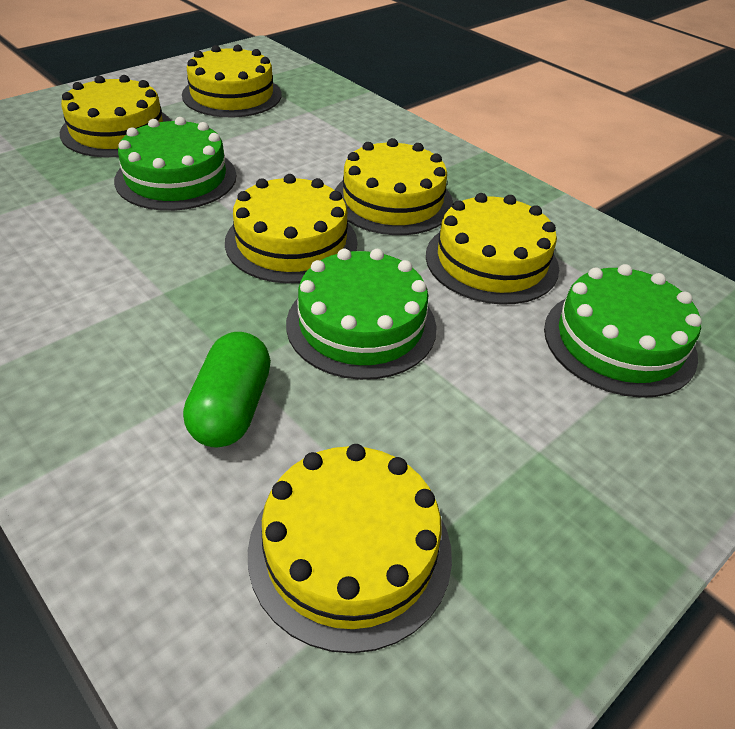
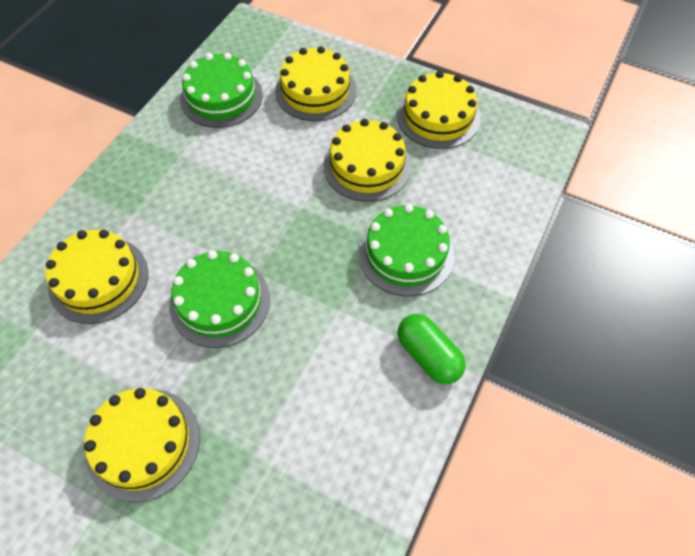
yellow cake: 6 -> 5

